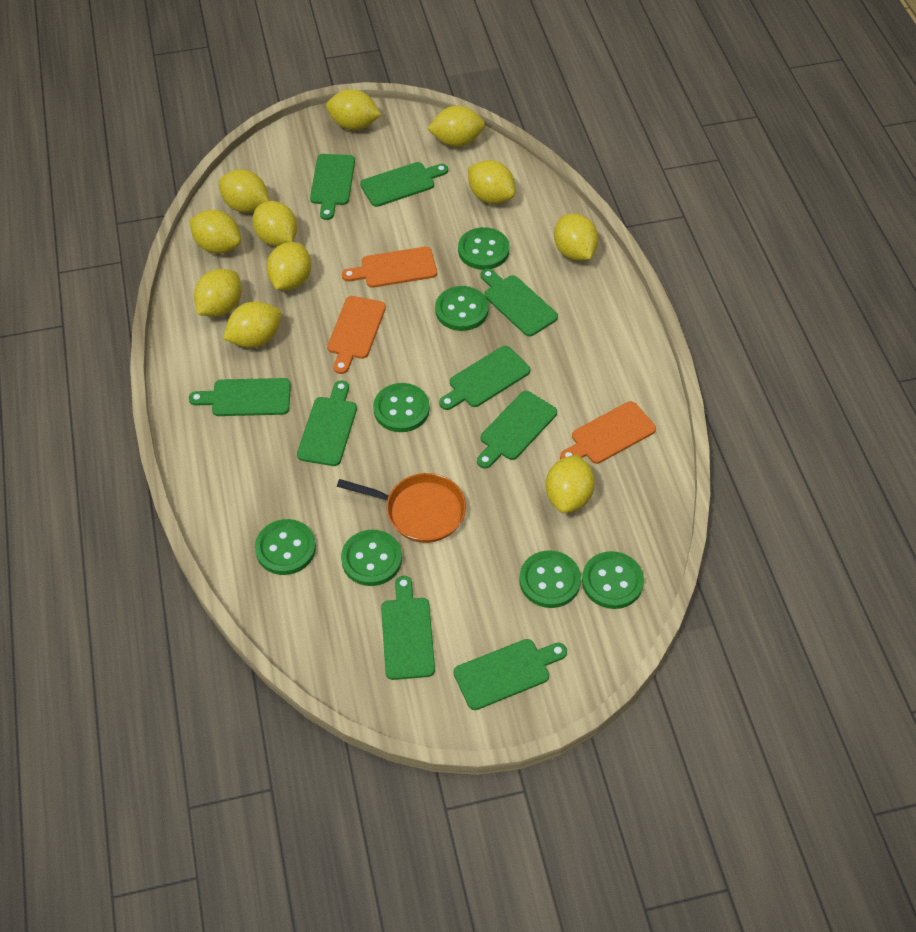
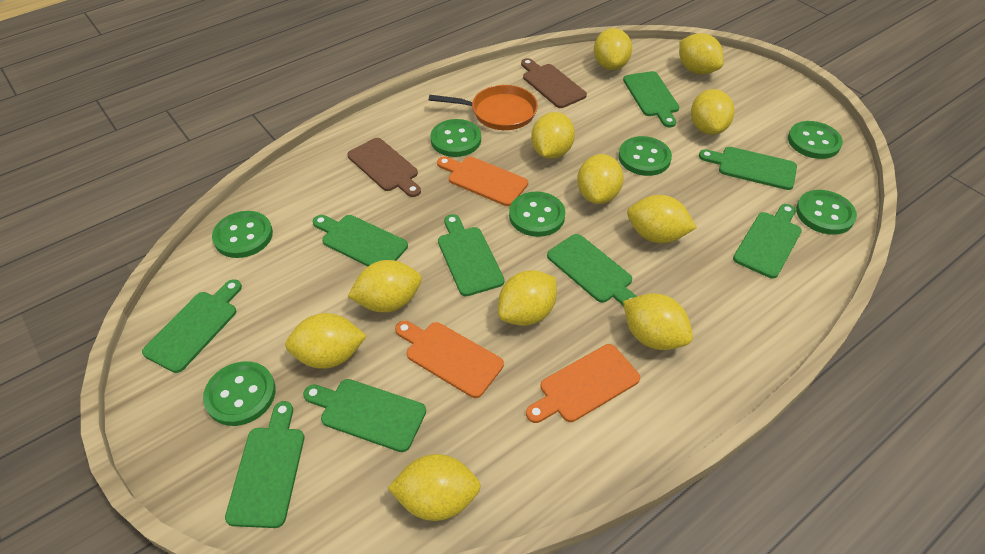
brown cutting board: 0 -> 2

